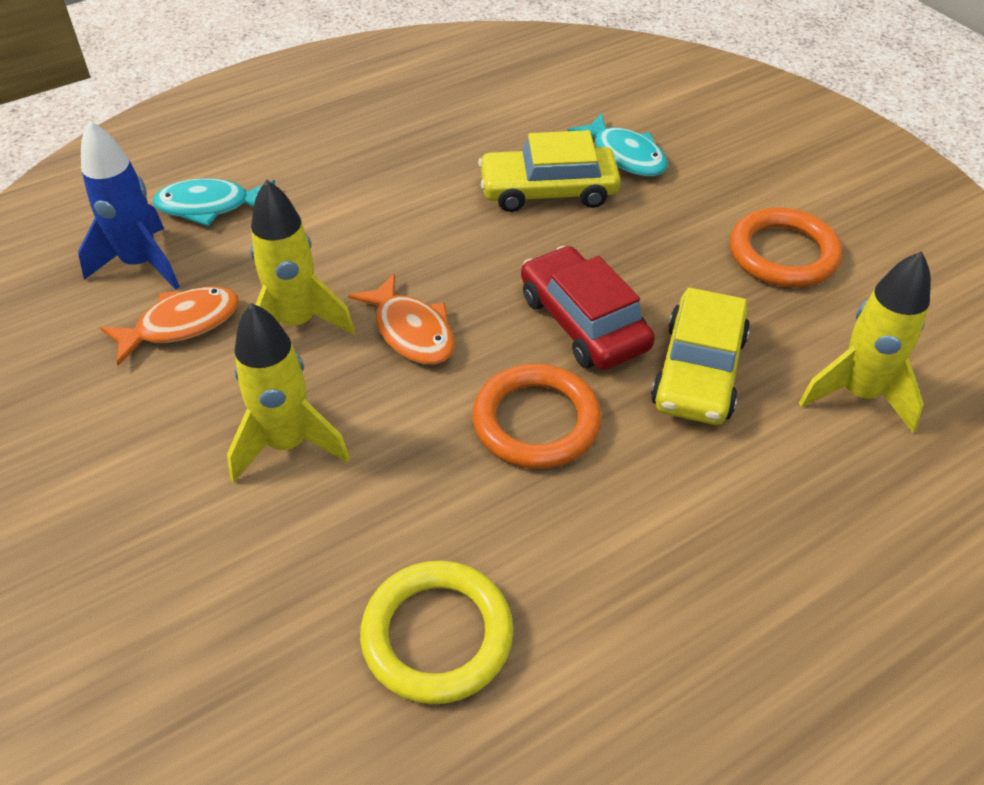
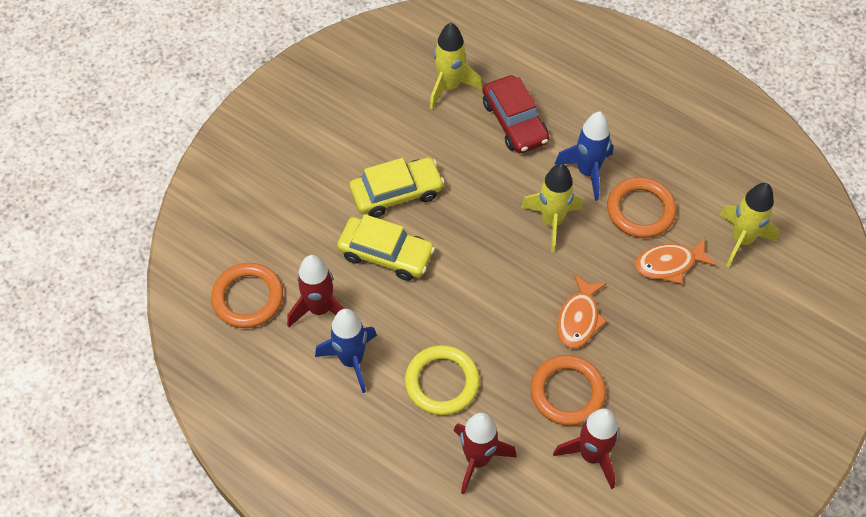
blue rocket: 1 -> 2
orange ring: 2 -> 3
red rocket: 0 -> 3
turquoise fish: 2 -> 0

